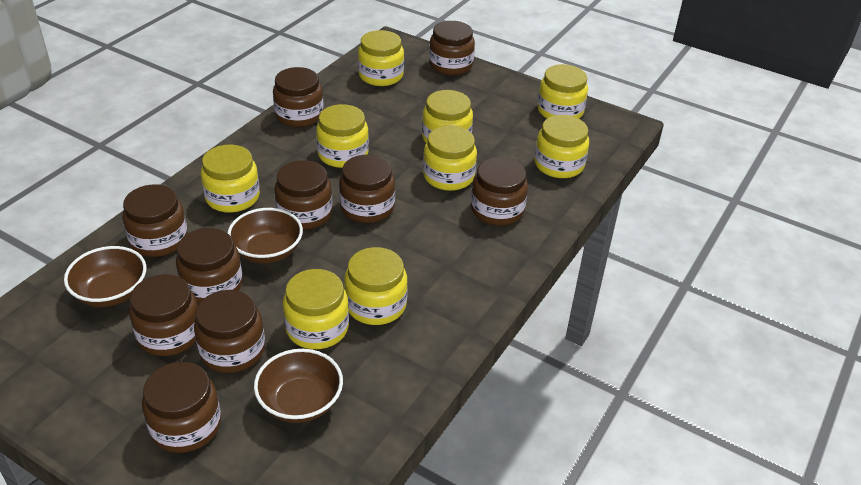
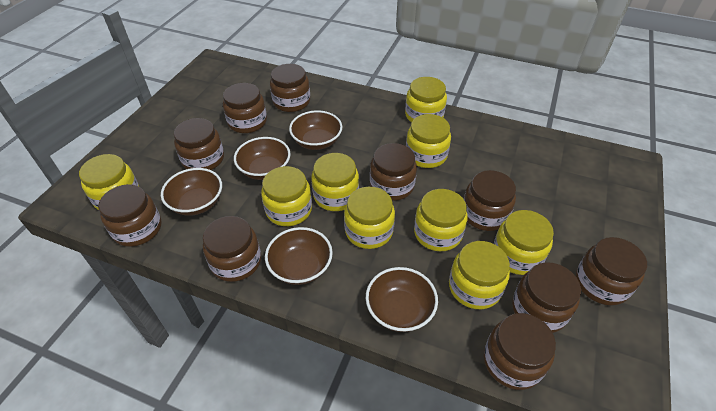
brown bowl: 3 -> 5

